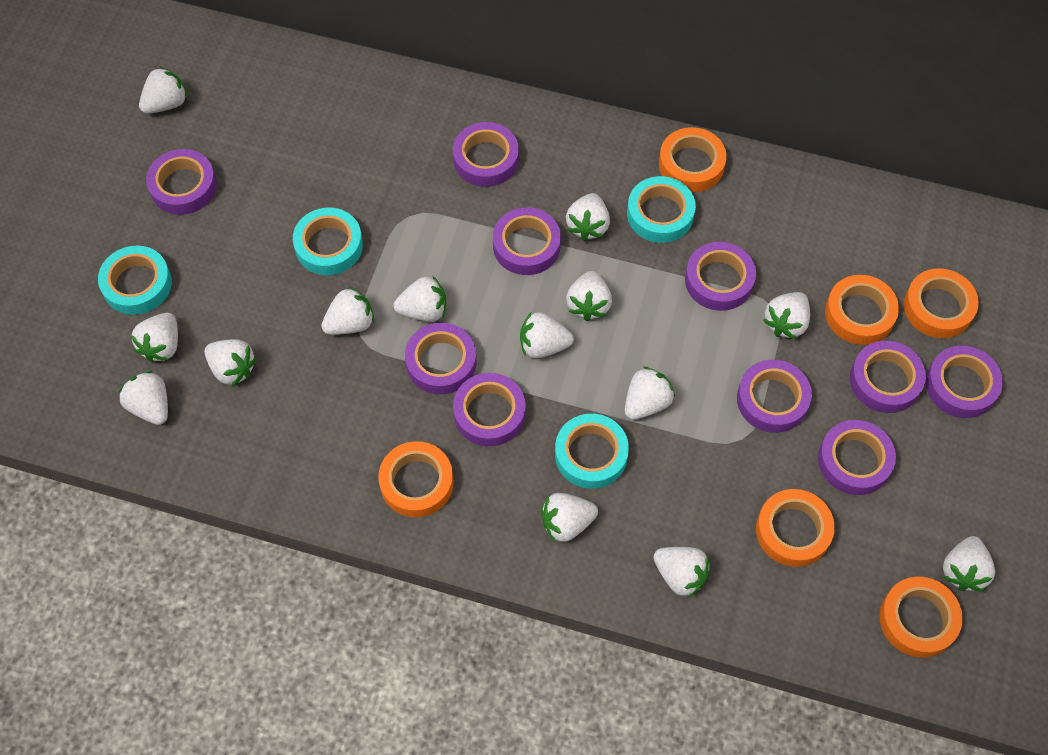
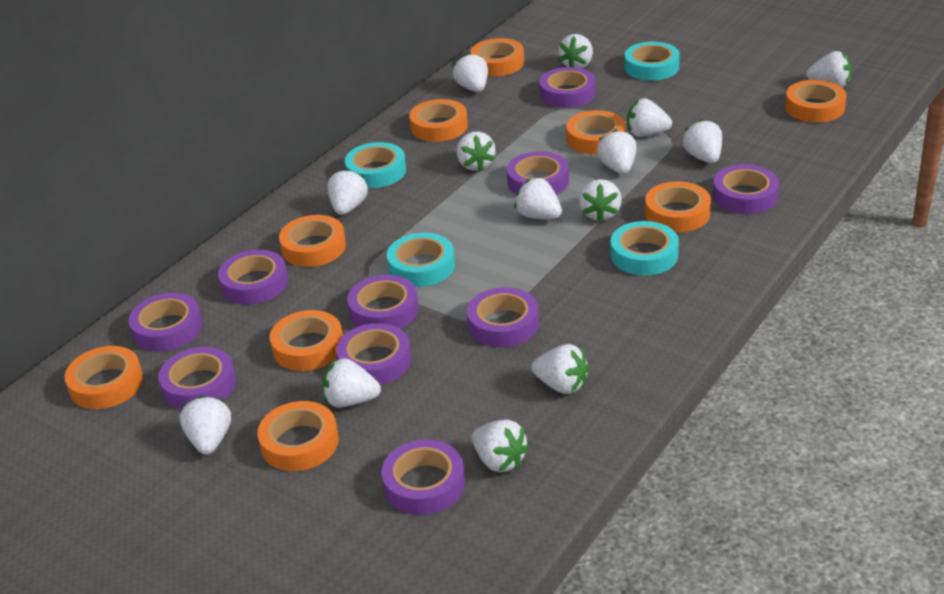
orange tape: 6 -> 9

